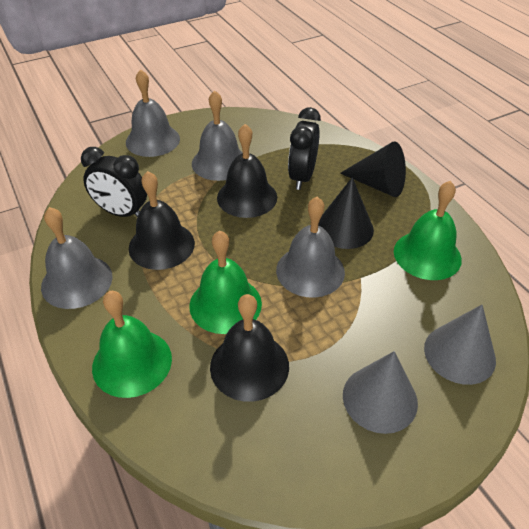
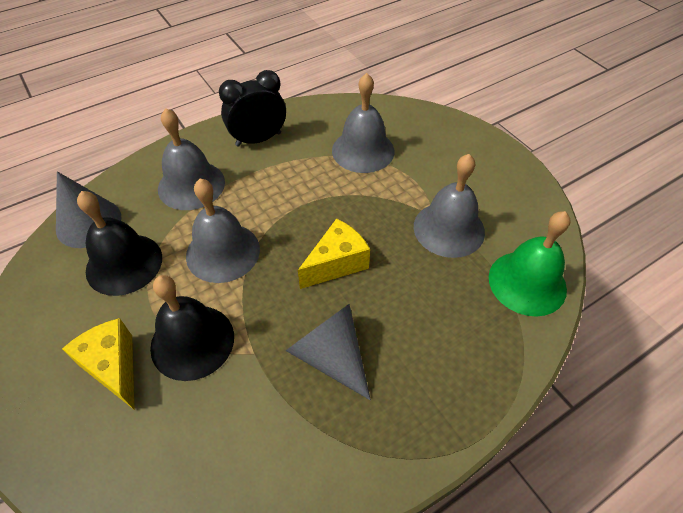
black bell: 3 -> 2
black clock: 2 -> 1
black cone: 2 -> 0
green bell: 3 -> 1
yellow cheese: 0 -> 2

